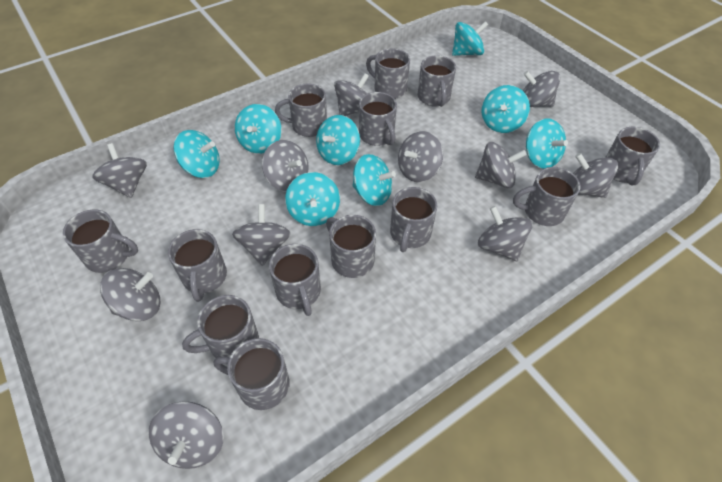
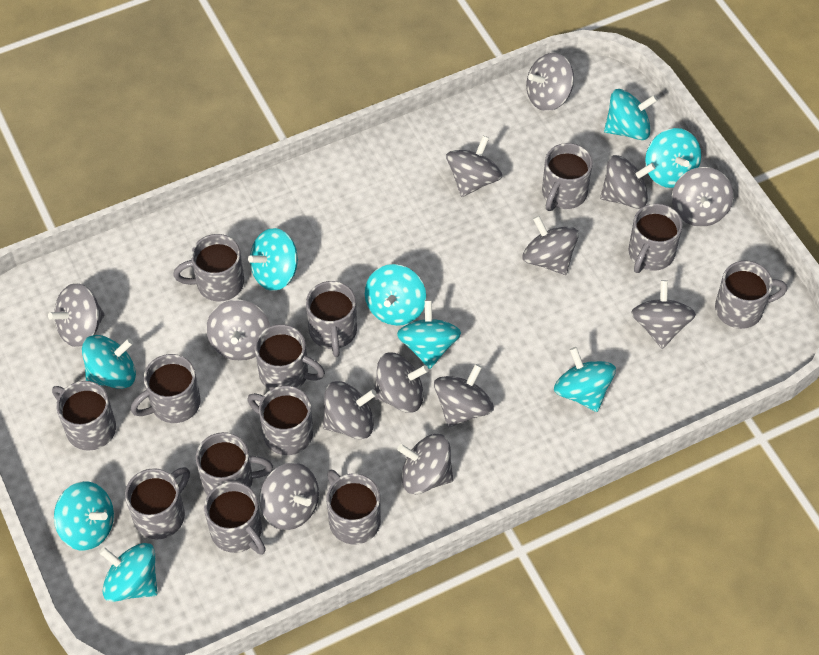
grey spinning top: 11 -> 13
turquoise spinning top: 8 -> 9

